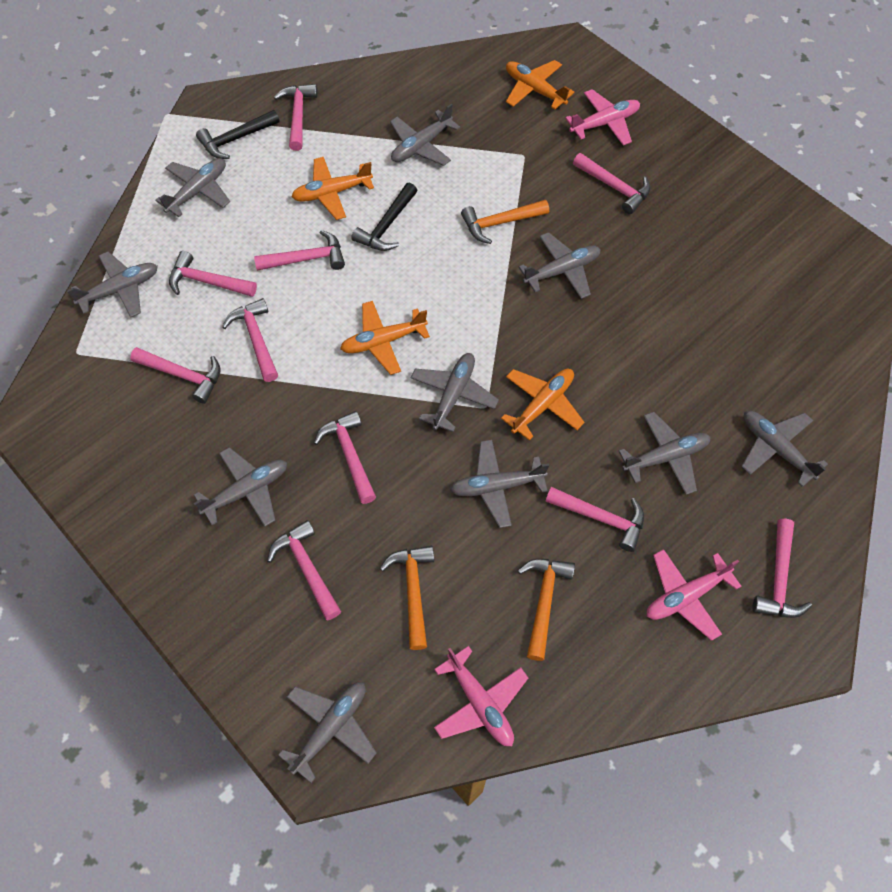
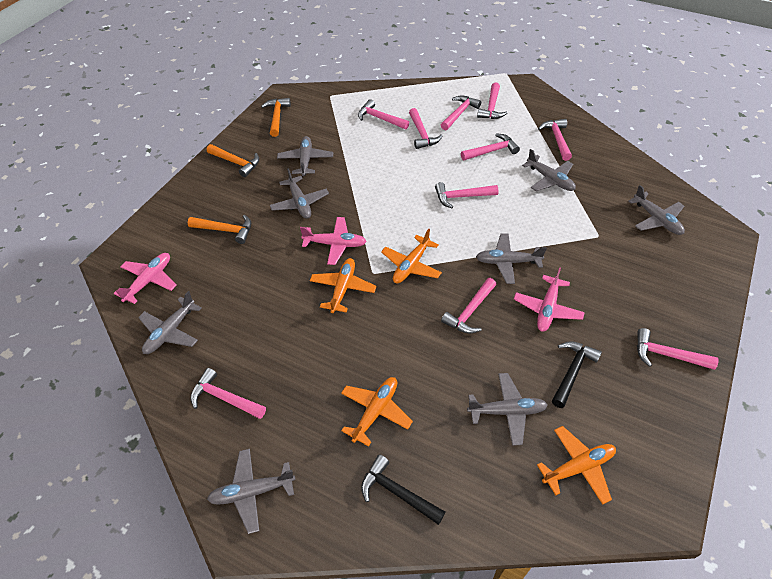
grey plane: 10 -> 8

